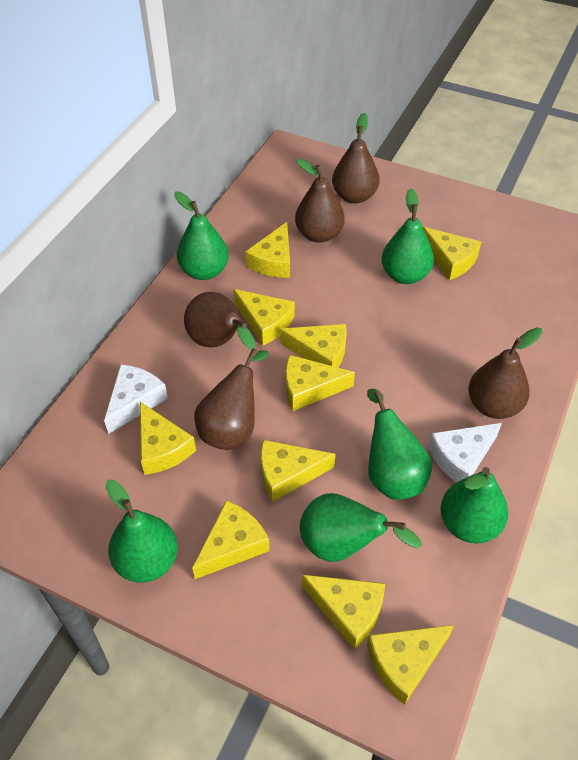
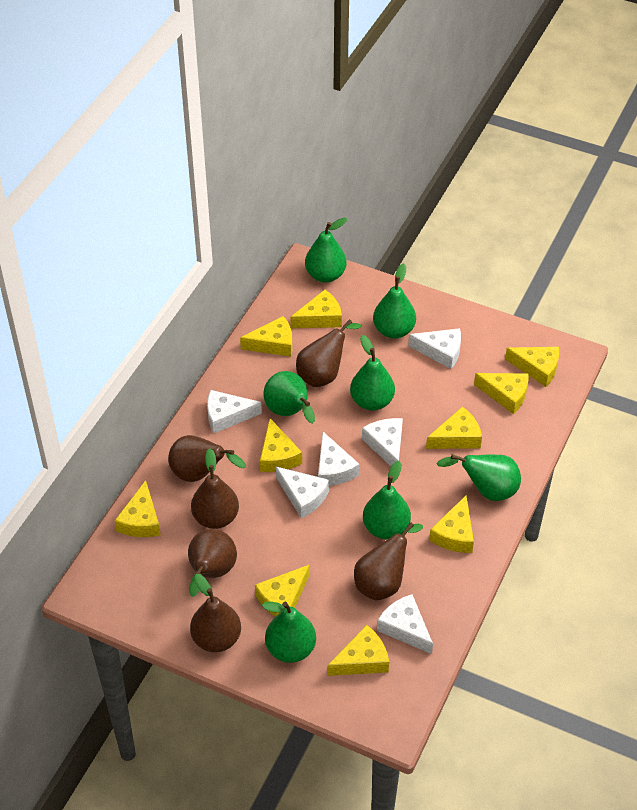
brown pear: 5 -> 6
green pear: 6 -> 7
white cheese: 2 -> 6

